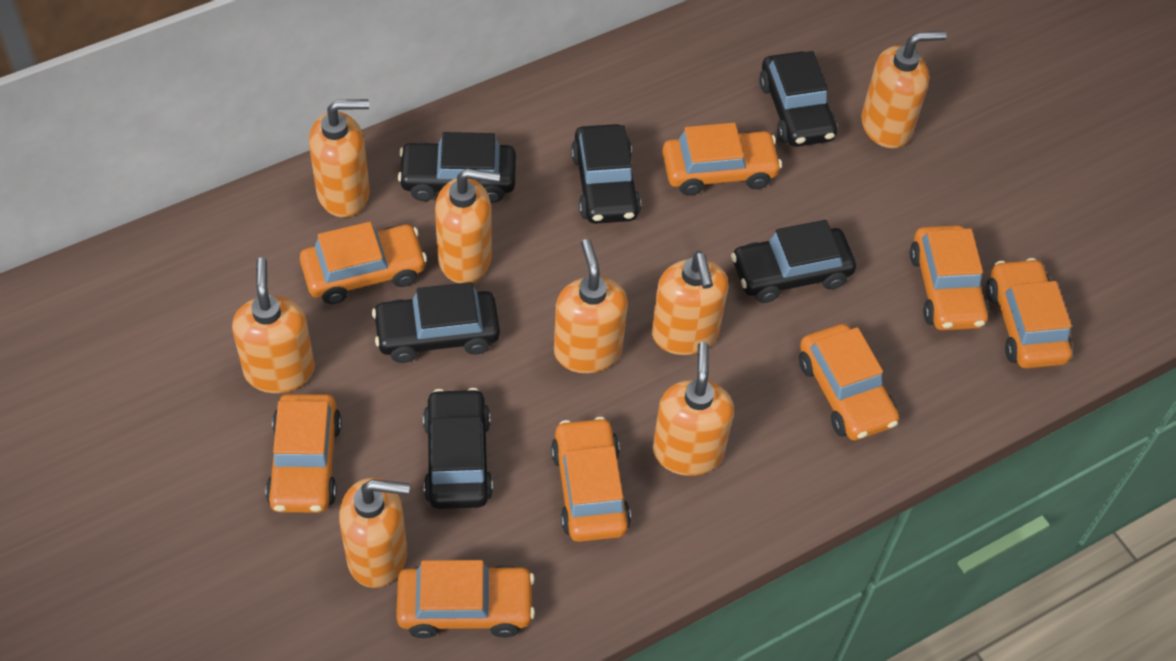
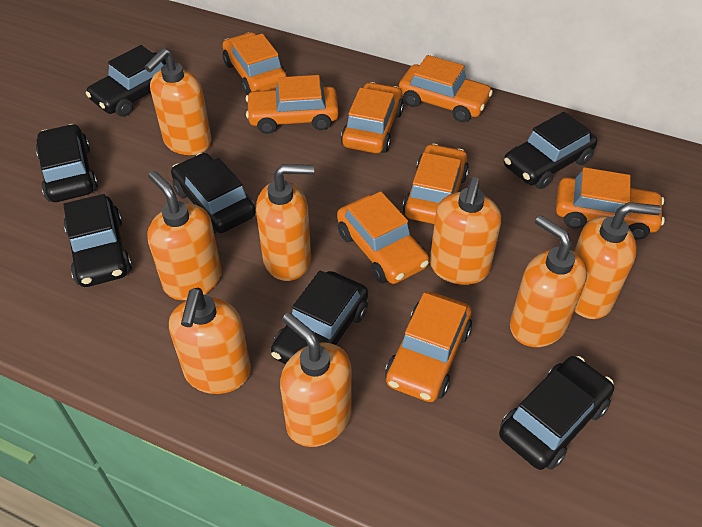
black car: 6 -> 7

